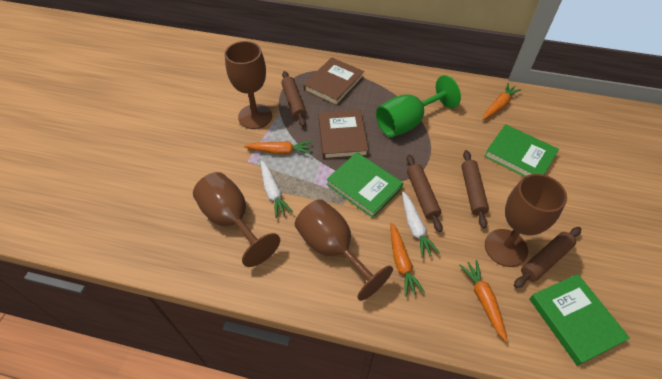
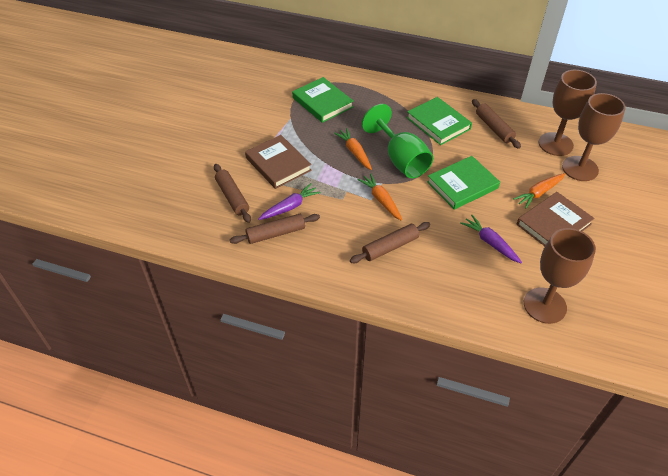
brown goblet: 4 -> 3
orange carrot: 4 -> 3
purple carrot: 0 -> 2
white carrot: 2 -> 0

